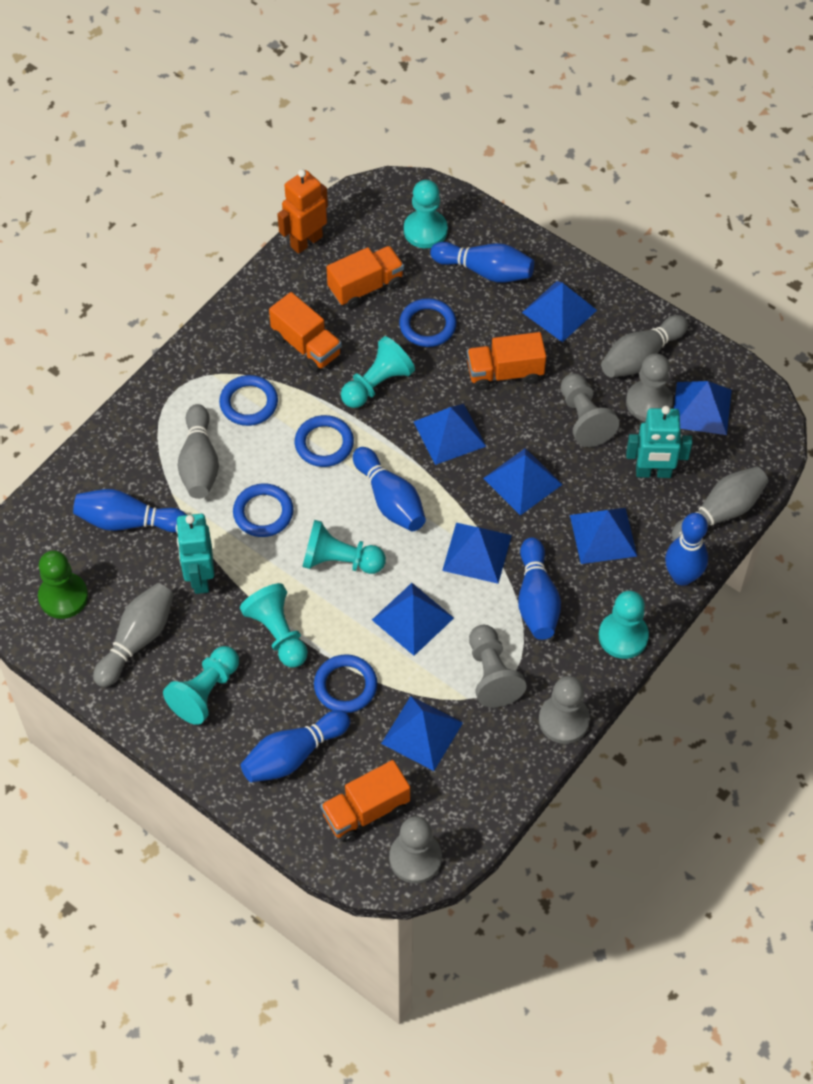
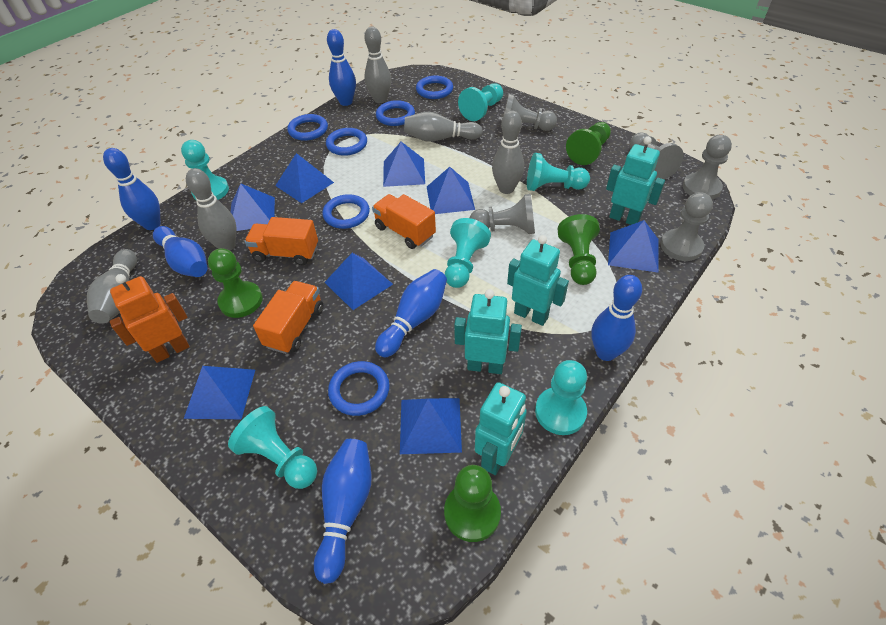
blue ring: 5 -> 6
green pawn: 1 -> 4
grey bowling pin: 4 -> 5
orange truck: 4 -> 3
turquoise robot: 2 -> 4

